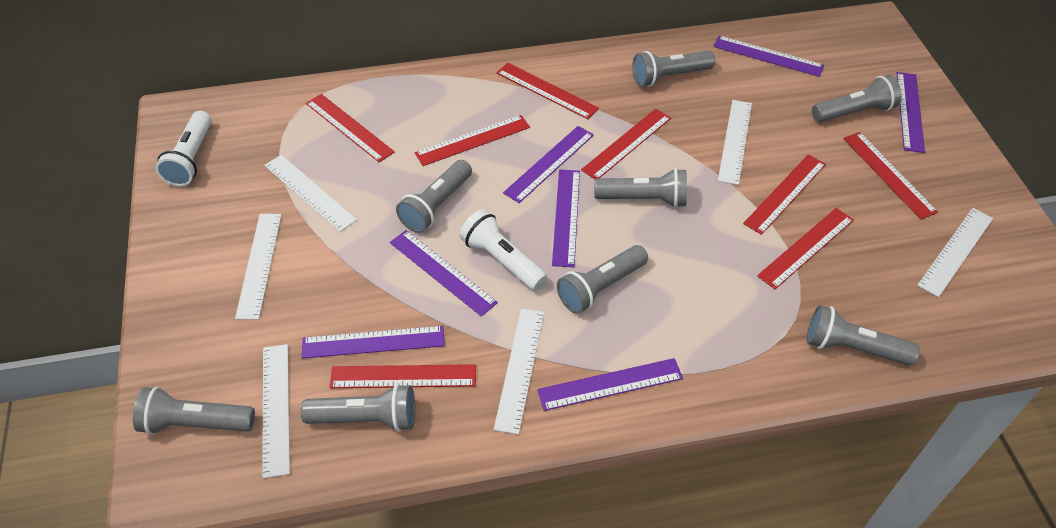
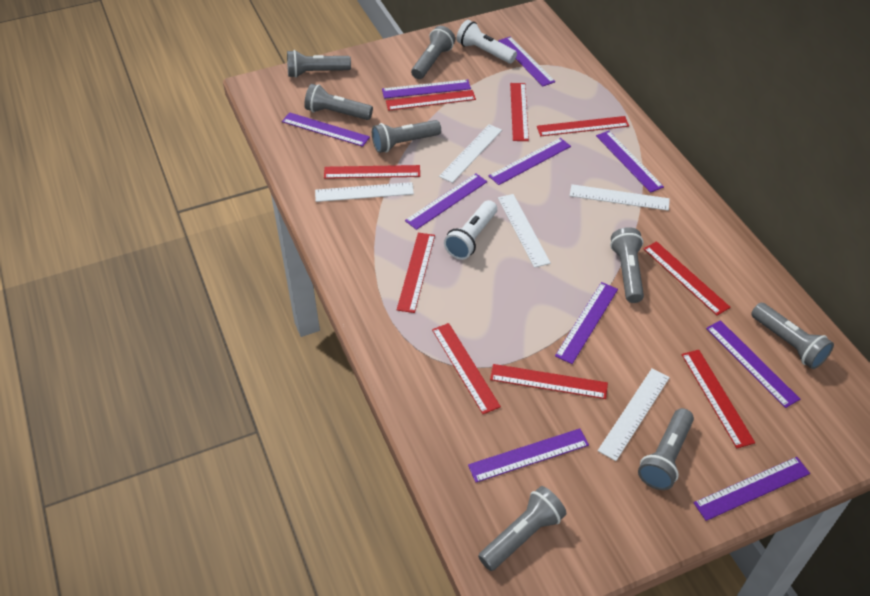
purple ruler: 7 -> 10
red ruler: 8 -> 9
white ruler: 6 -> 5

